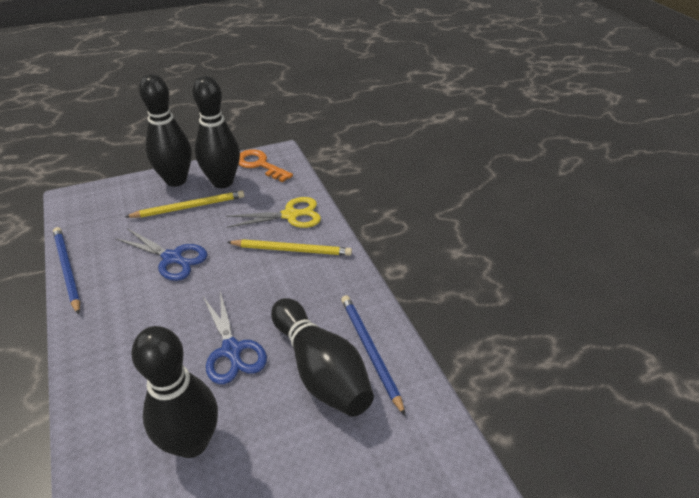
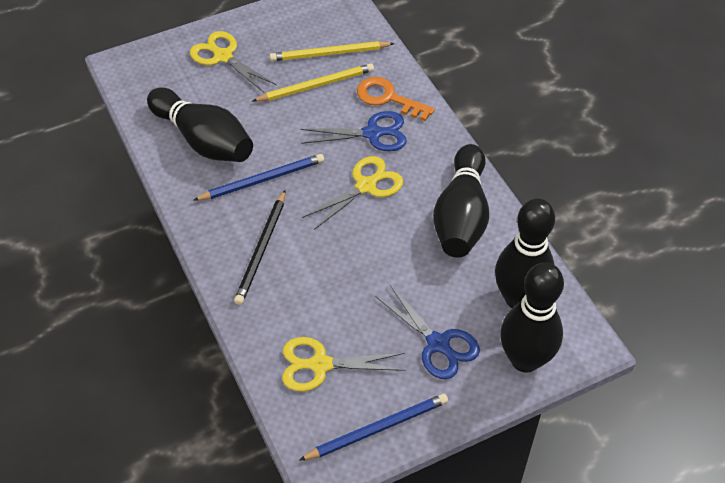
black pencil: 0 -> 1
yellow scissors: 1 -> 3

